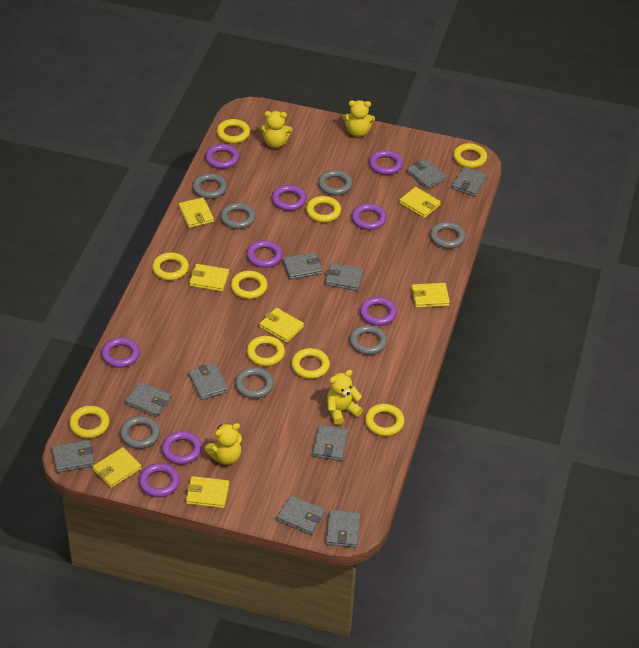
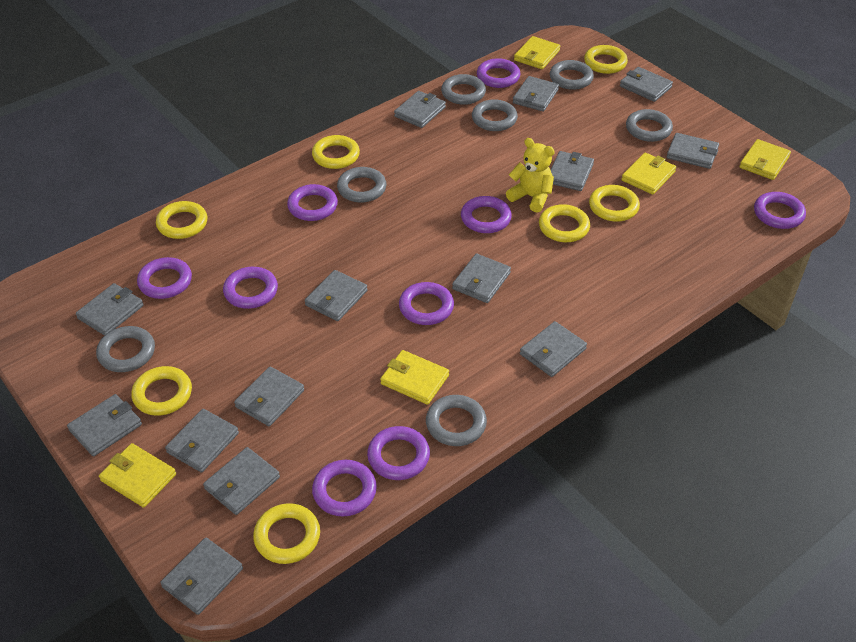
grey wallet: 10 -> 14
yellow ring: 9 -> 7
yellow teddy bear: 4 -> 1
yellow wallet: 7 -> 5

